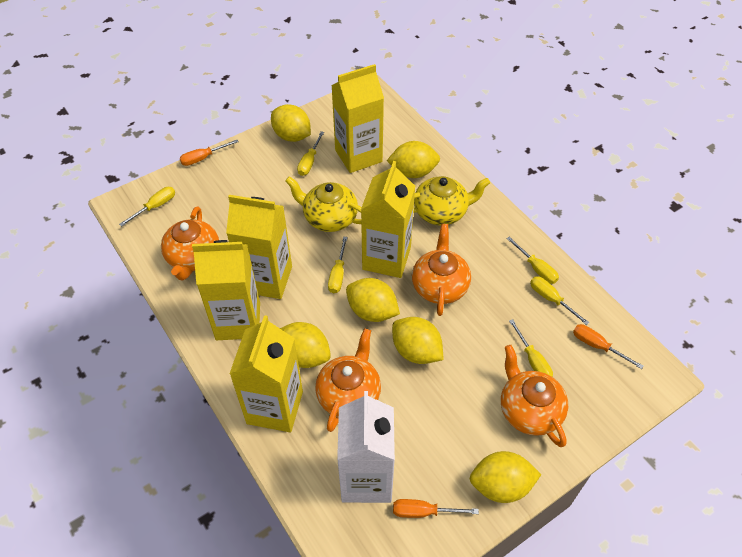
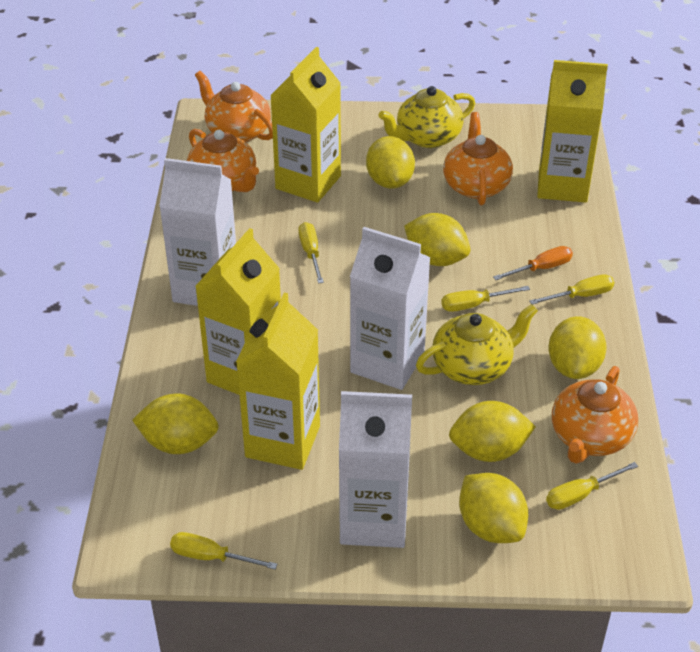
orange screwdriver: 3 -> 1
white carton: 1 -> 3
yellow carton: 5 -> 4
yellow screwdriver: 6 -> 5

